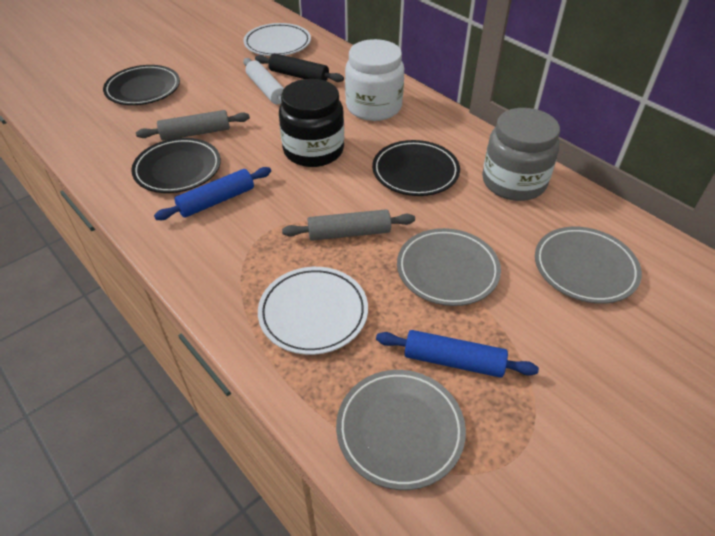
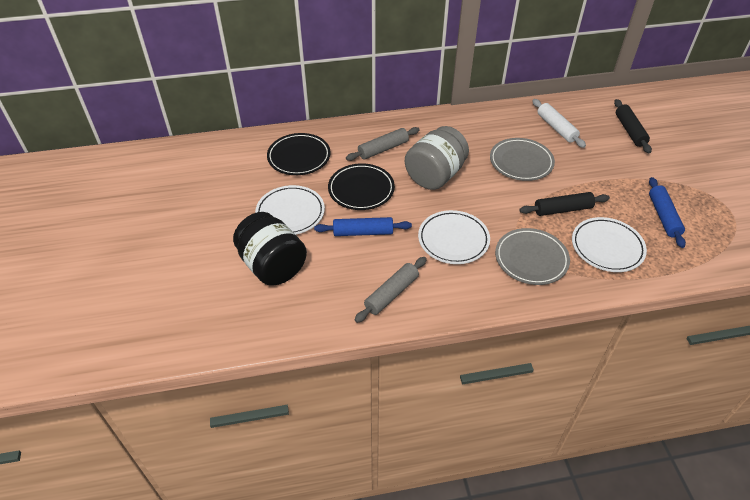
black plate: 3 -> 2
black rolling pin: 1 -> 2
grey plate: 3 -> 2
white jar: 1 -> 0
white plate: 2 -> 3

